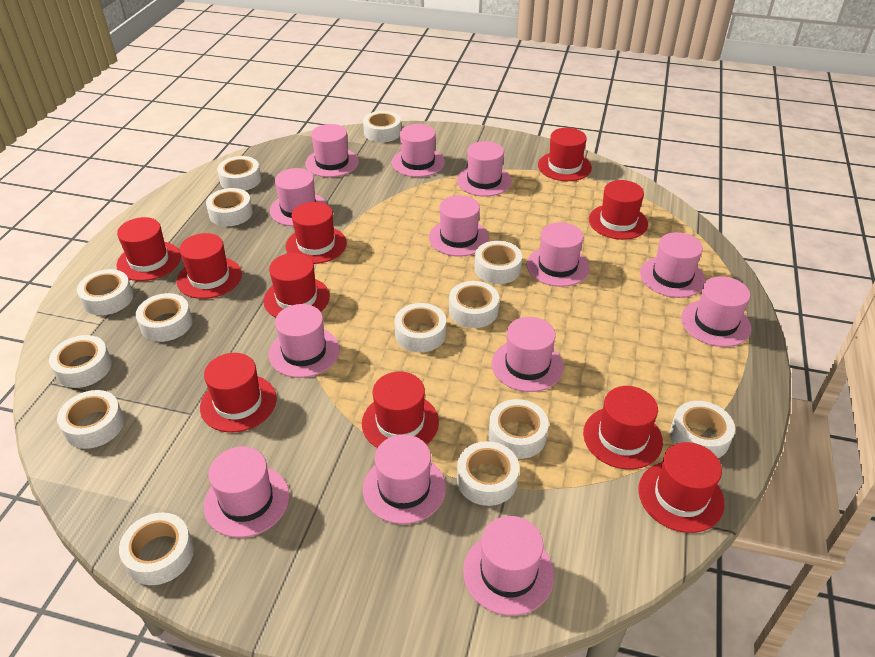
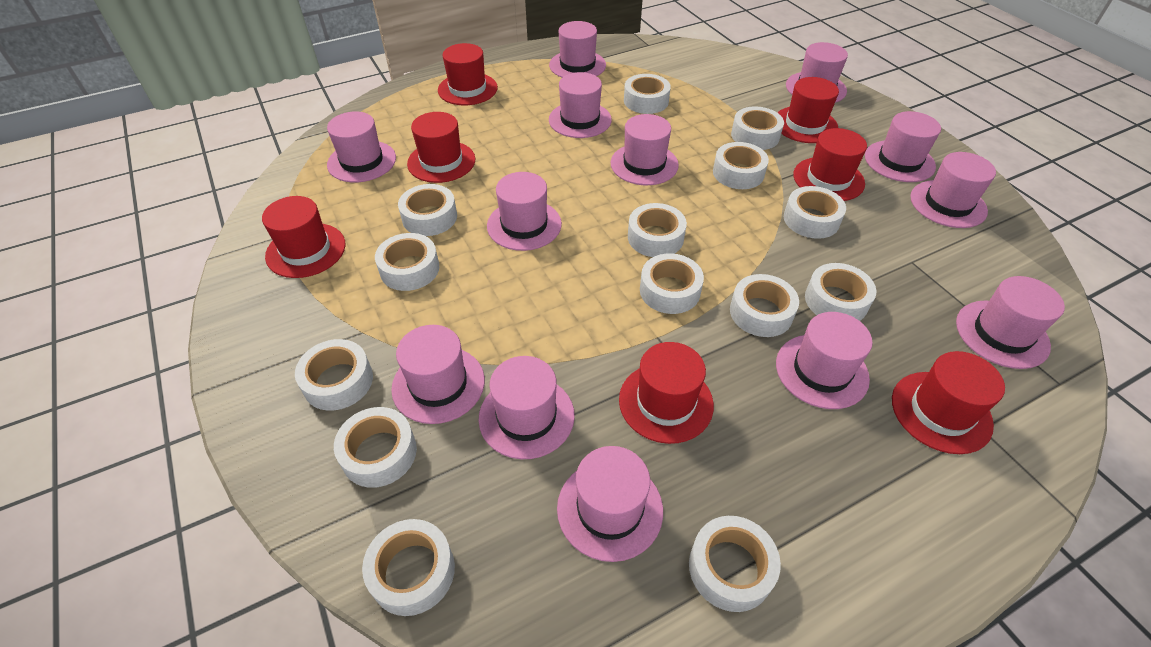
red hat: 10 -> 7

